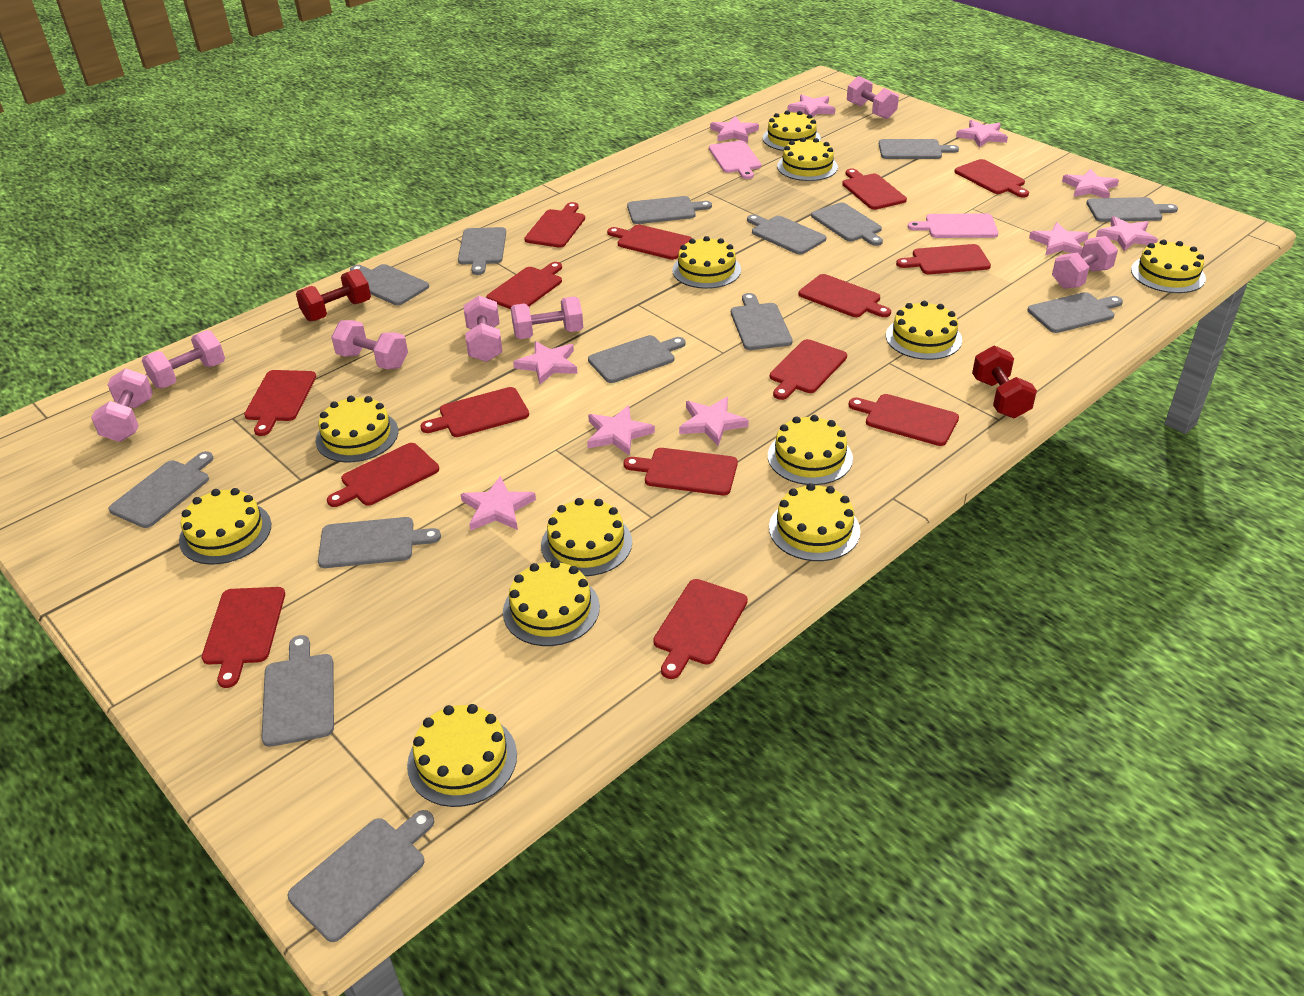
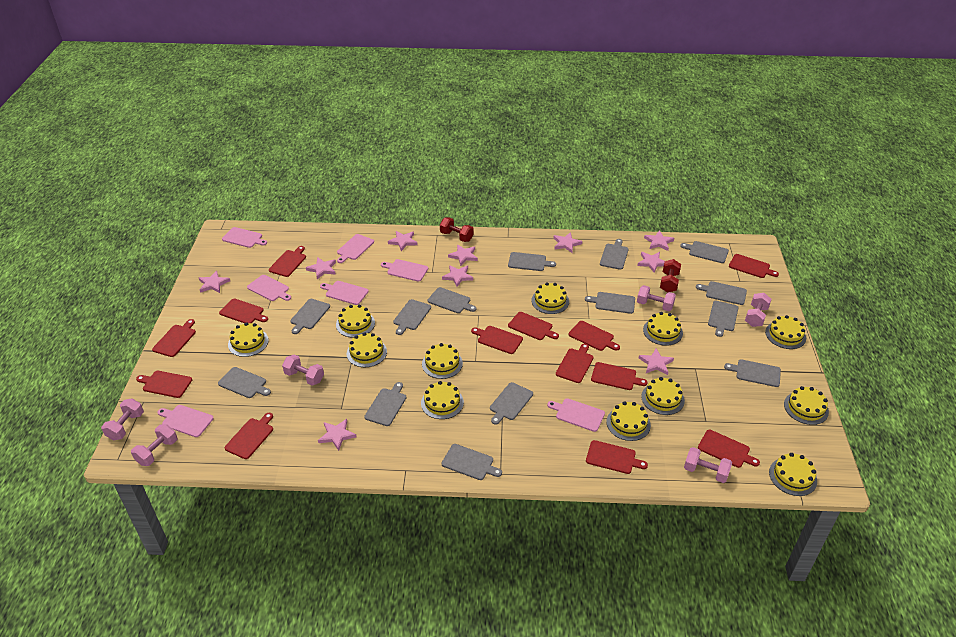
pink cutting board: 2 -> 7
pink dumbbell: 7 -> 6
red cutting board: 15 -> 13

